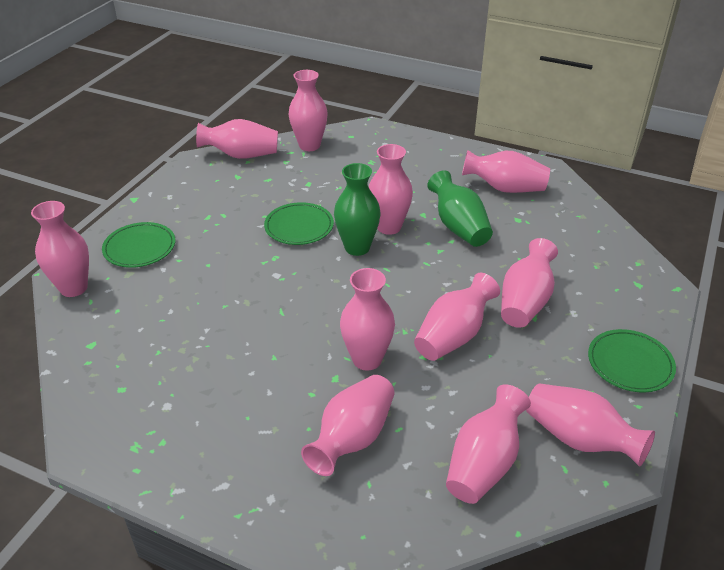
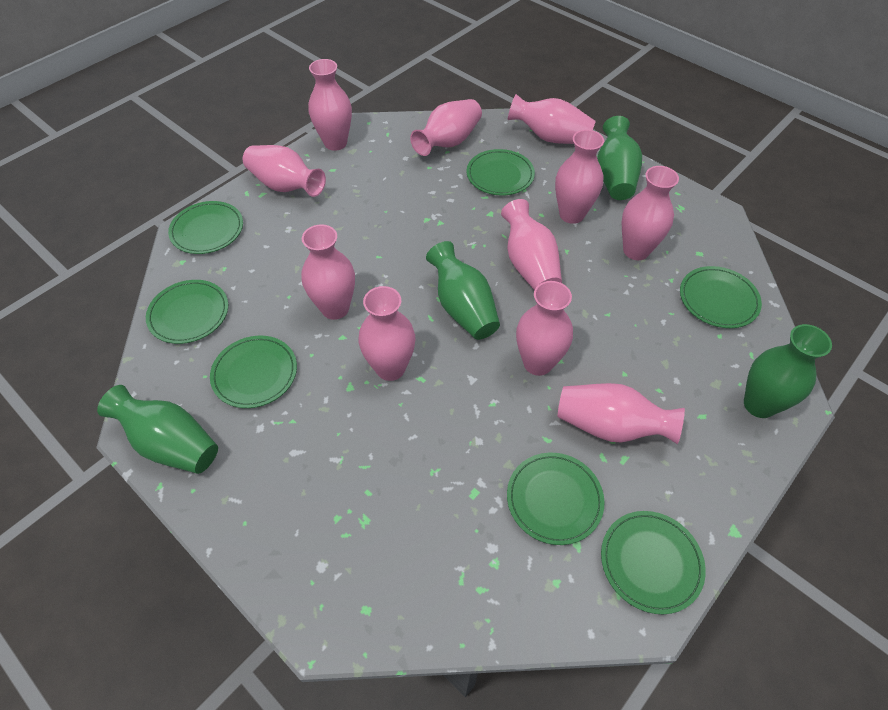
green plate: 3 -> 7
green vase: 2 -> 4

